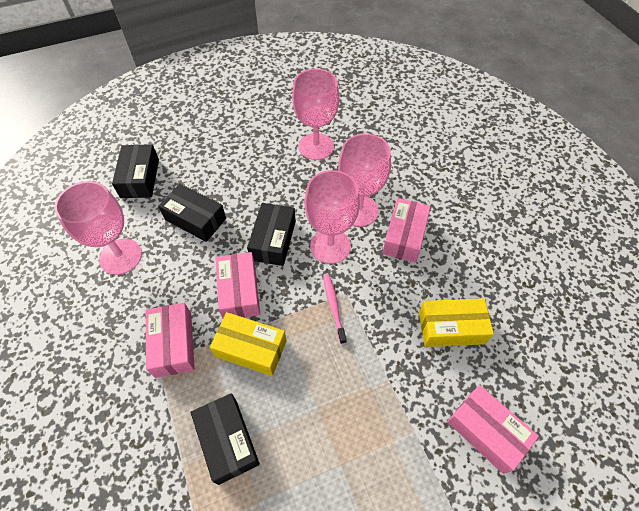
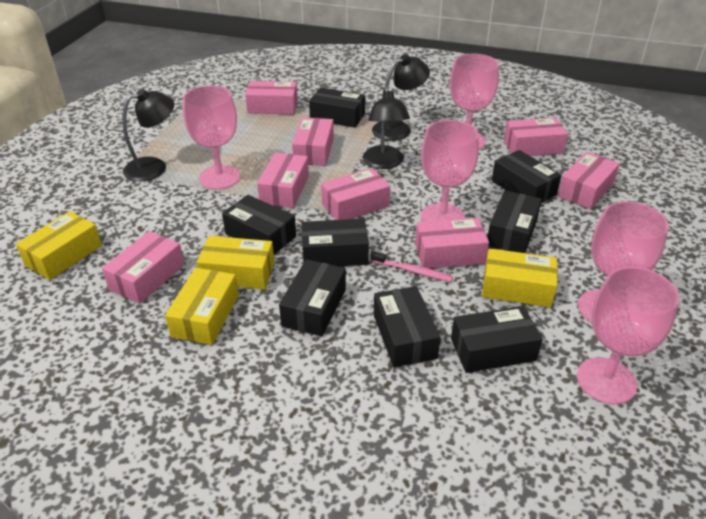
black box: 4 -> 8
black lamp: 0 -> 3
pink box: 4 -> 8
pink goblet: 4 -> 5
yellow box: 2 -> 4

